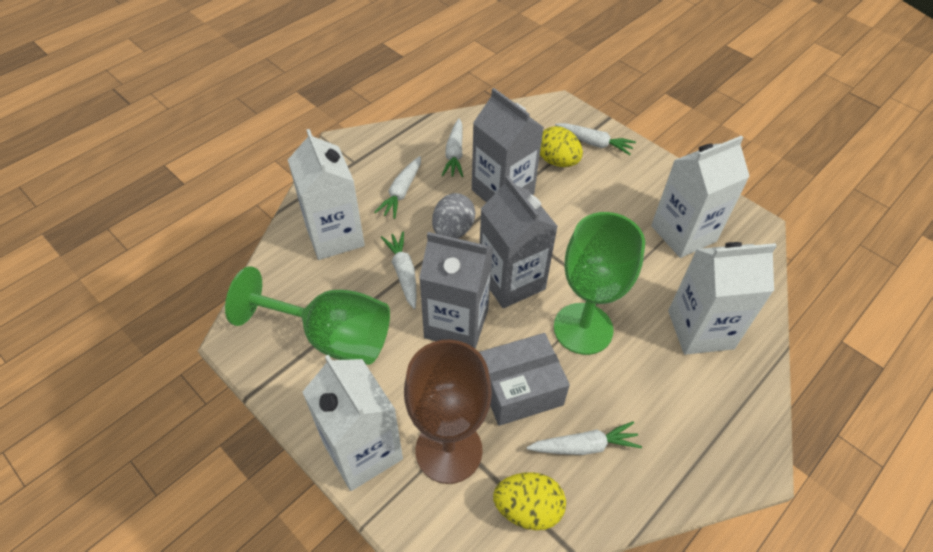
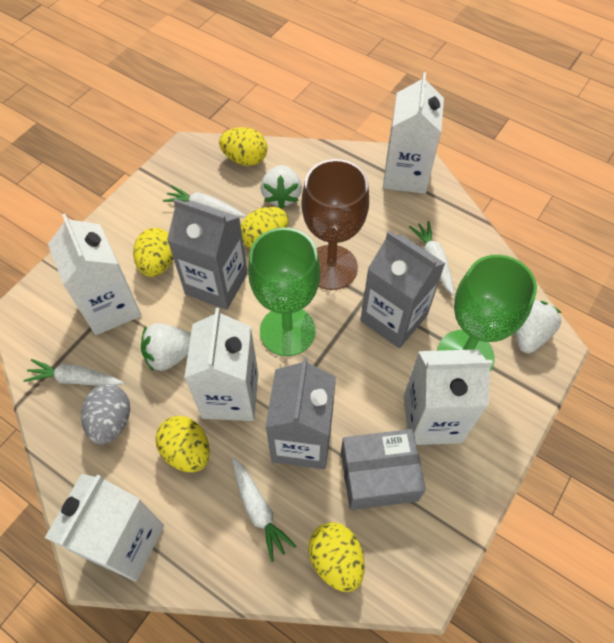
white carrot: 5 -> 4
white carton: 4 -> 5
white strawberry: 0 -> 3
yellow egg: 2 -> 5

